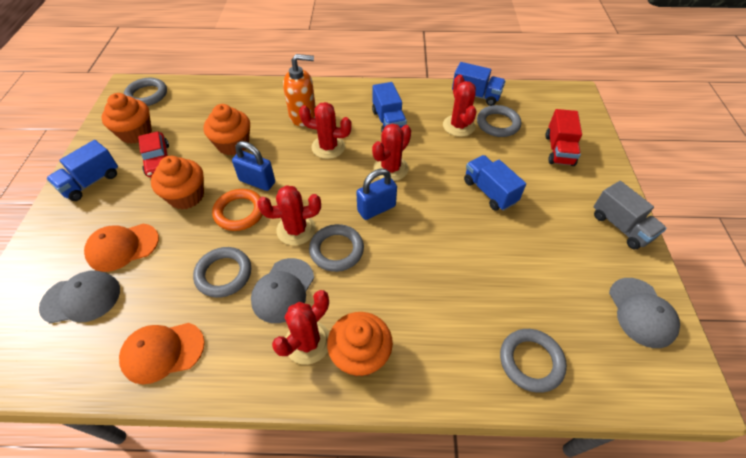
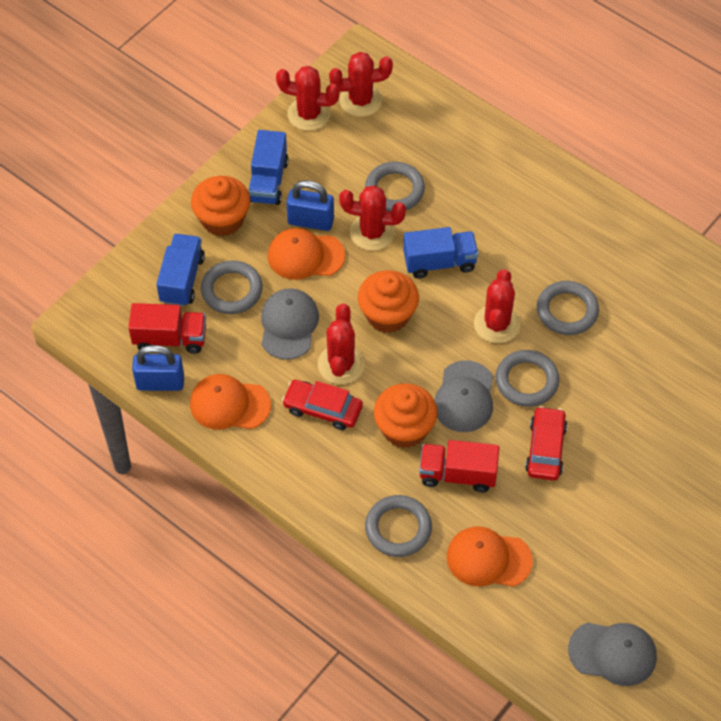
blue truck: 4 -> 3
grey truck: 1 -> 0
orange cap: 2 -> 3
orange cupcake: 4 -> 3
orange ring: 1 -> 0
orange soap dispenser: 1 -> 0
red car: 1 -> 2
red truck: 1 -> 2

